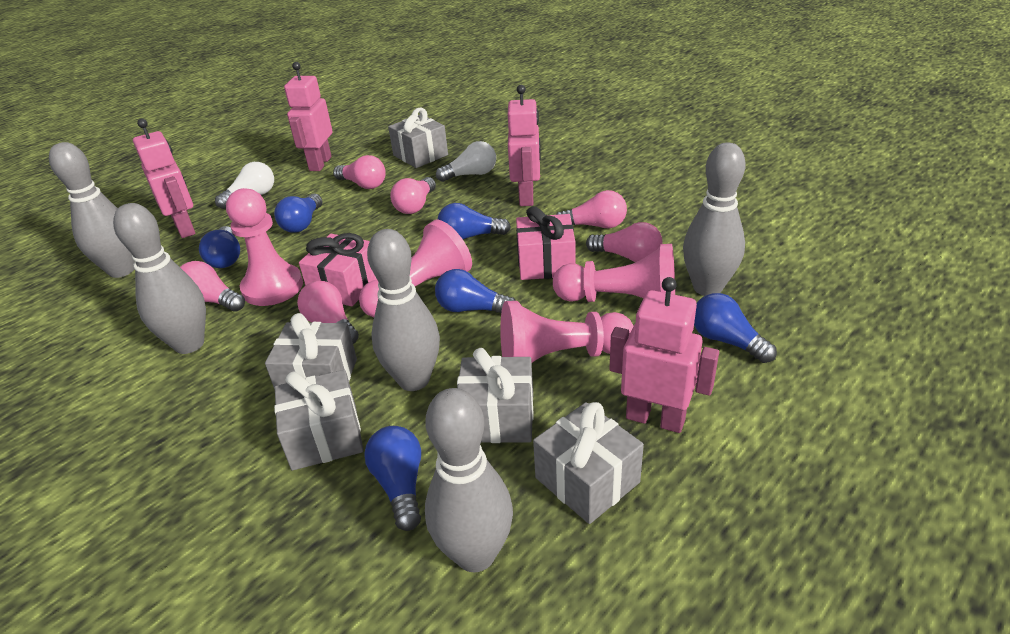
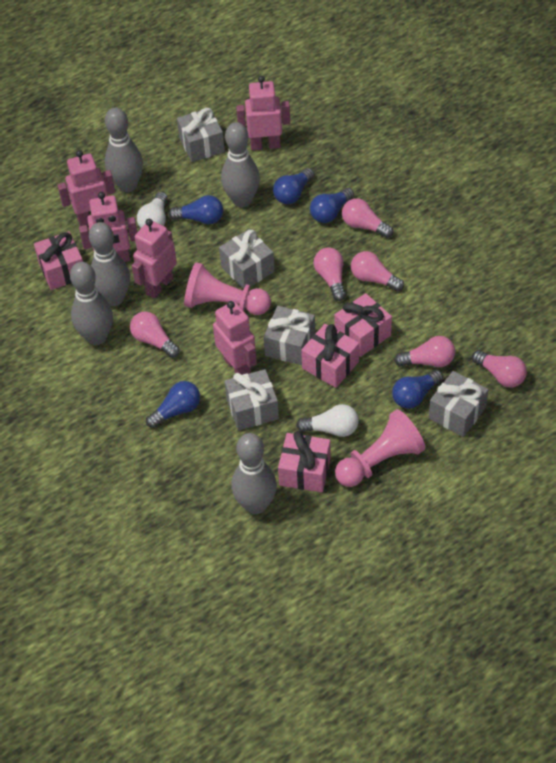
blue light bulb: 6 -> 5
pink gift: 2 -> 4
pink pawn: 4 -> 2
pink robot: 4 -> 5

